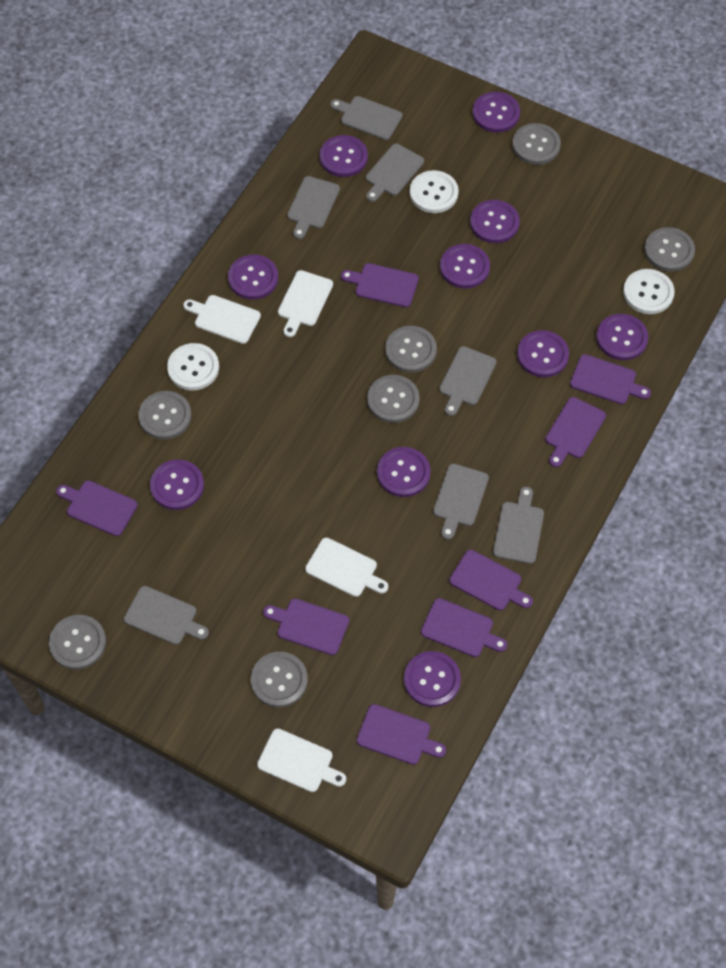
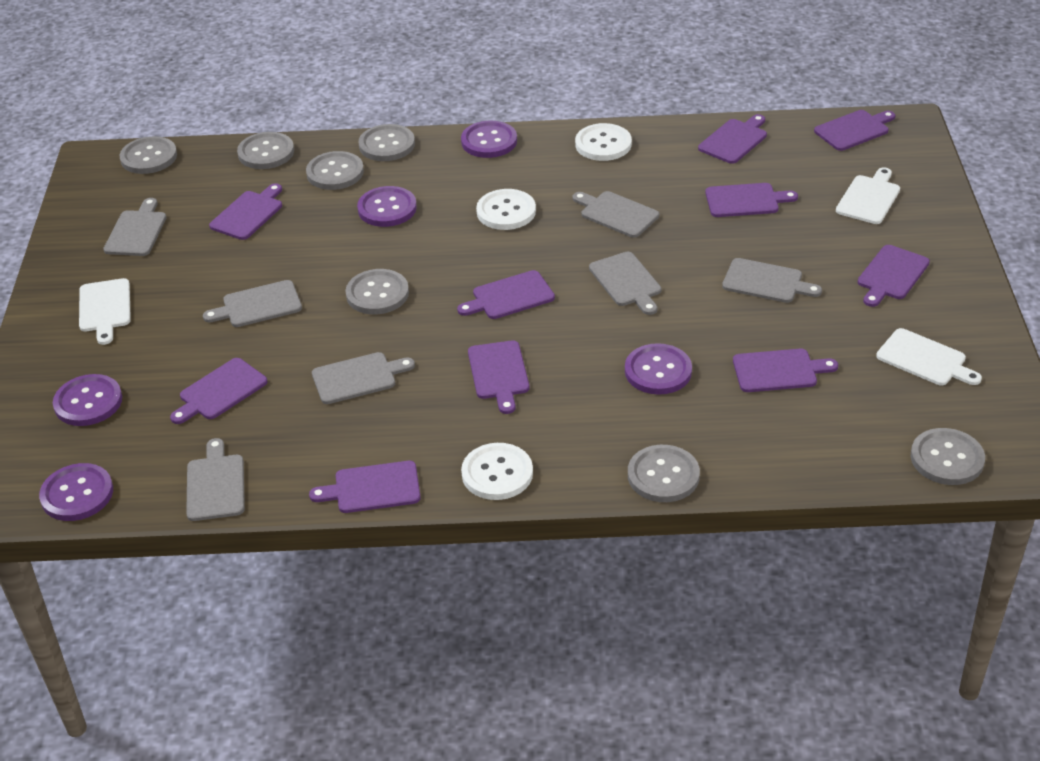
purple button: 10 -> 5
purple cutting board: 8 -> 10
white cutting board: 4 -> 3

